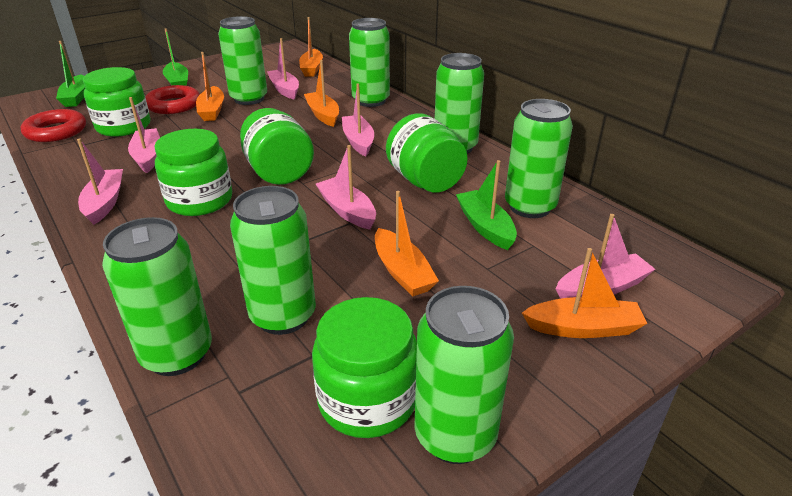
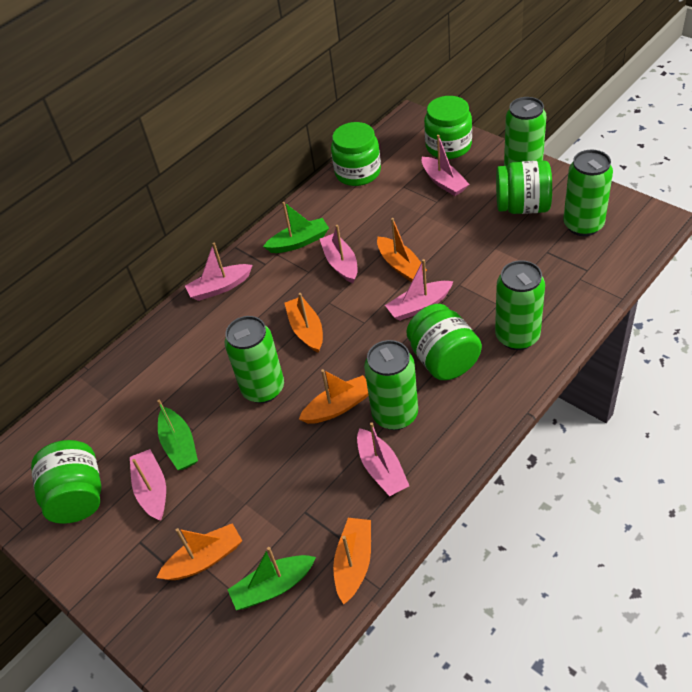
green can: 7 -> 5
red ring: 2 -> 0

